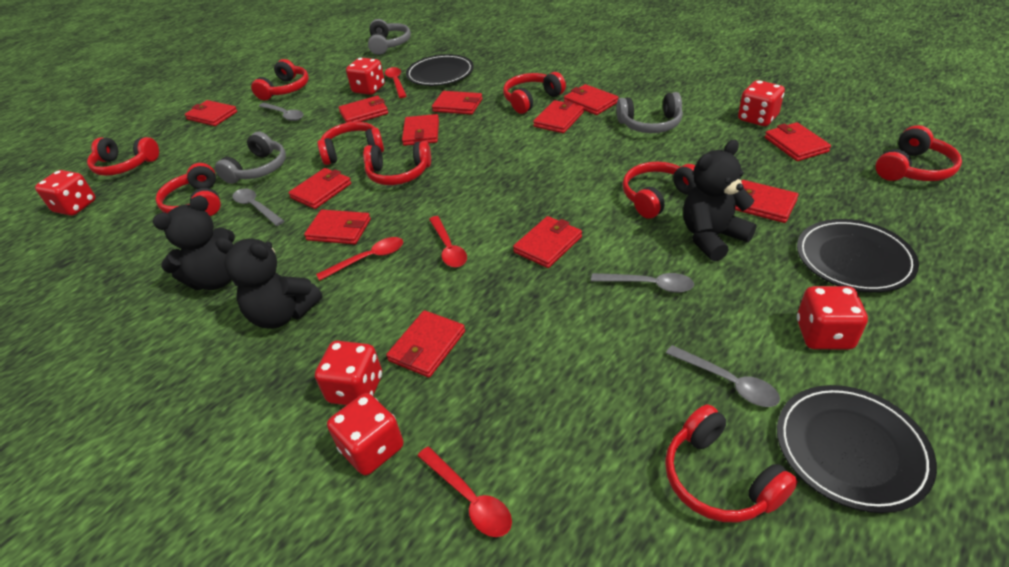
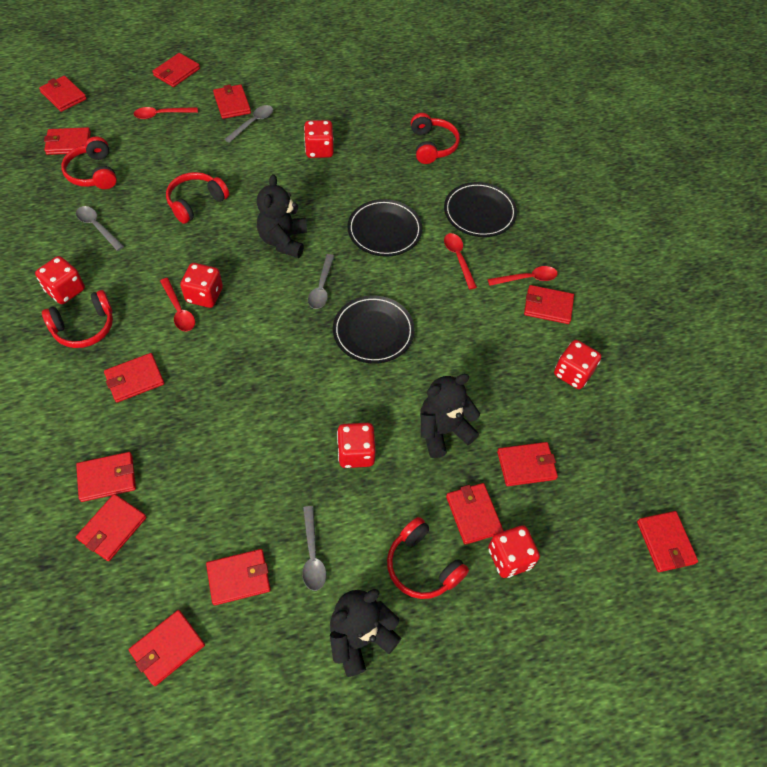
grey headphones: 3 -> 0
red headphones: 9 -> 5
red wallet: 12 -> 13

